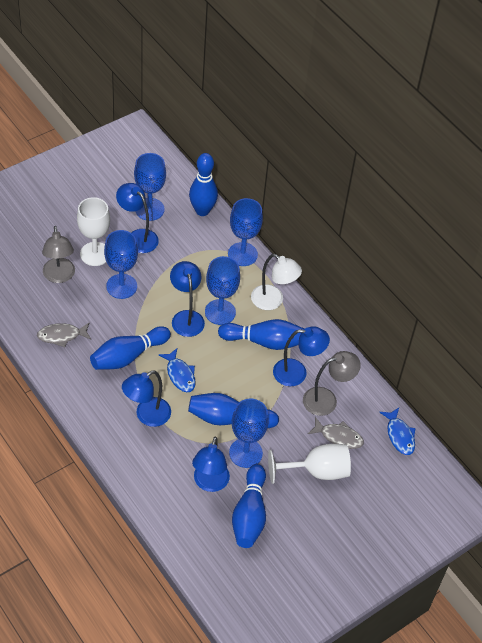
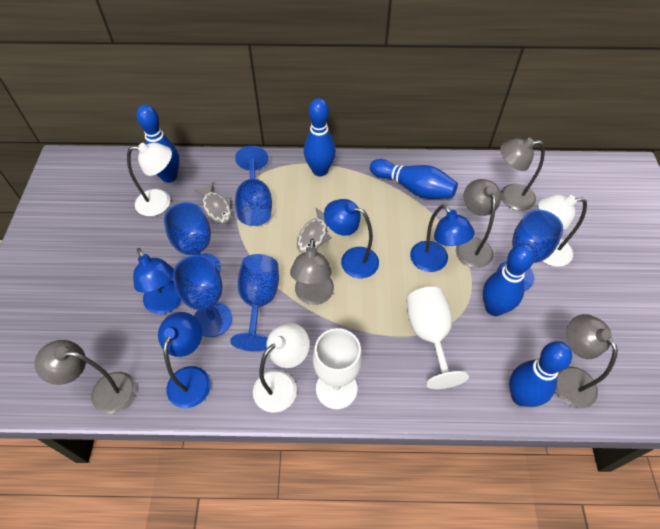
blue fish: 2 -> 0
blue lamp: 5 -> 4
grey lamp: 2 -> 5
white lamp: 1 -> 3

